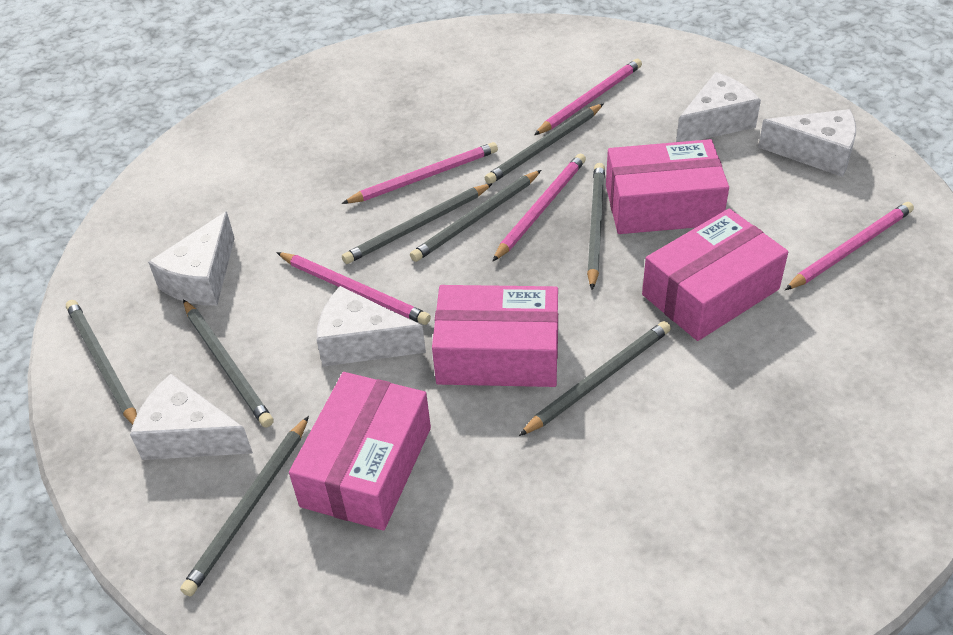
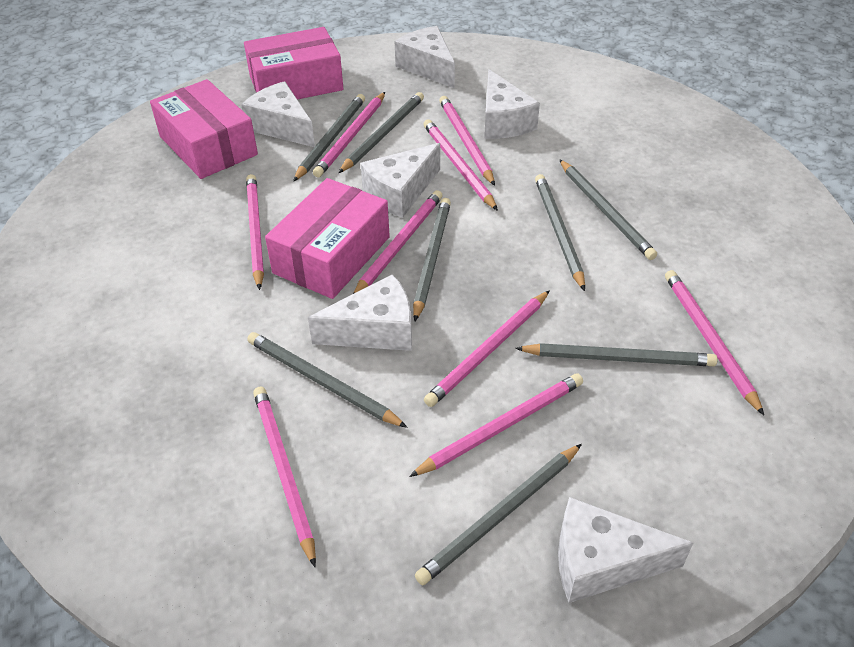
pink box: 4 -> 3
pink pencil: 5 -> 9
white cheese: 5 -> 6

